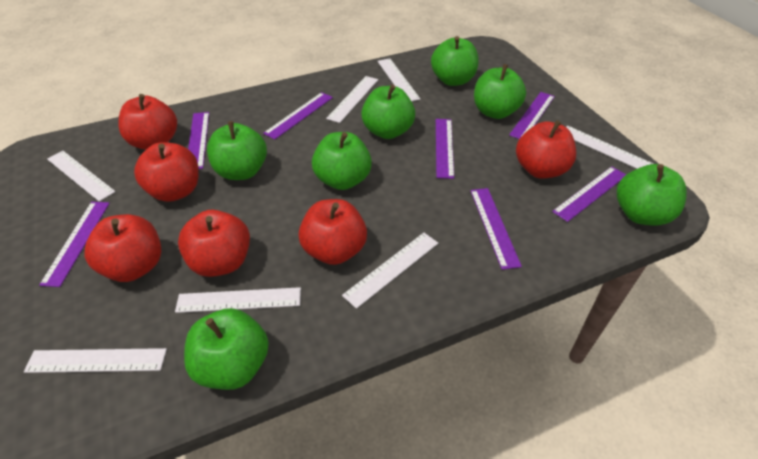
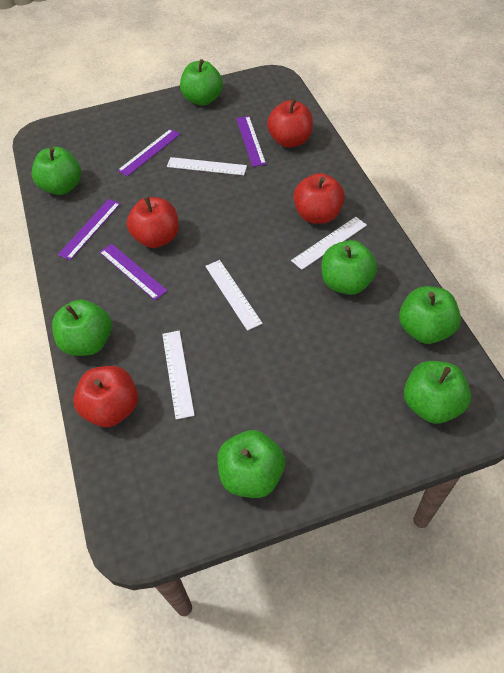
purple ruler: 7 -> 4
red apple: 6 -> 4
white ruler: 7 -> 4

